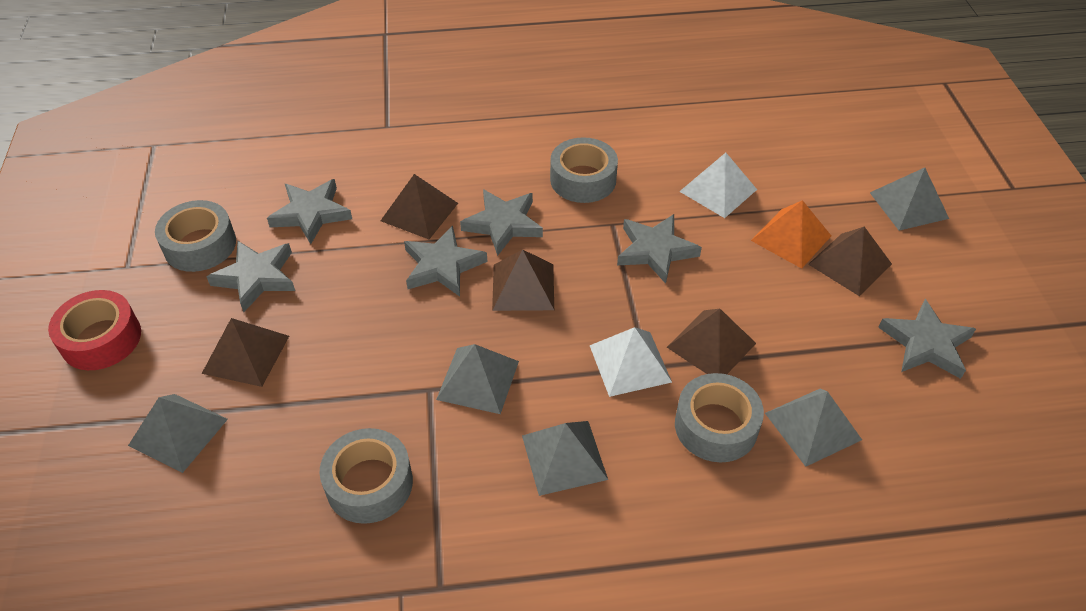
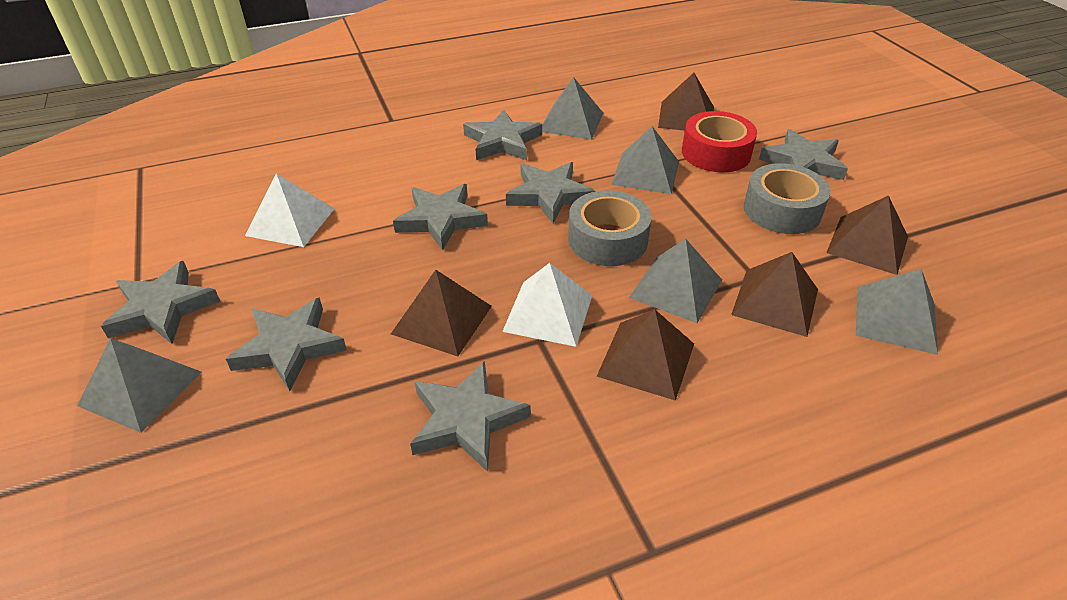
grey star: 6 -> 7
grey tape: 4 -> 2
orange pyramid: 1 -> 0

